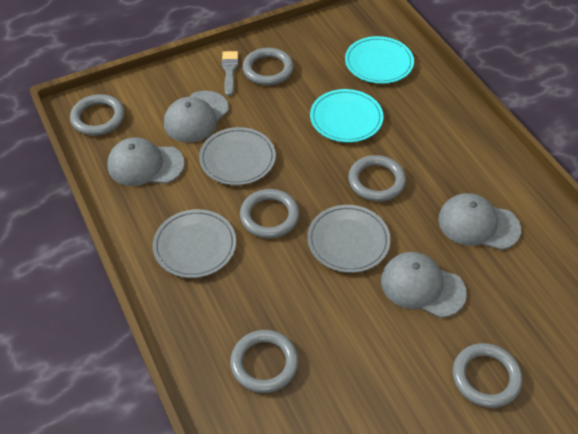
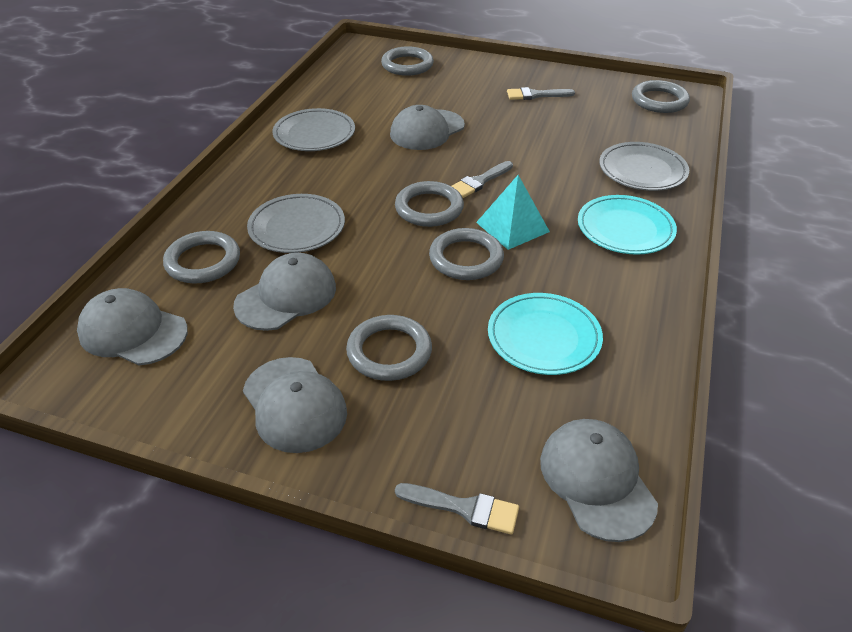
grey brush: 1 -> 3
grey cap: 4 -> 5
turquoise pyramid: 0 -> 1

